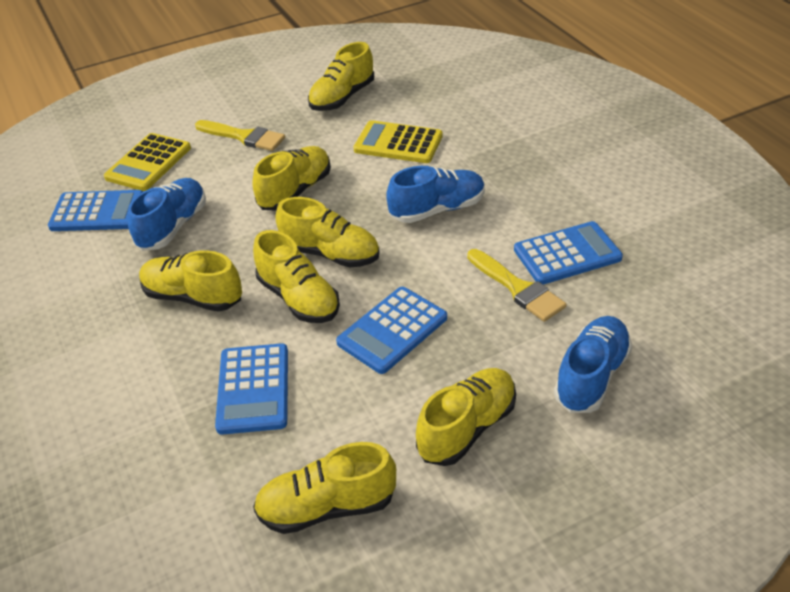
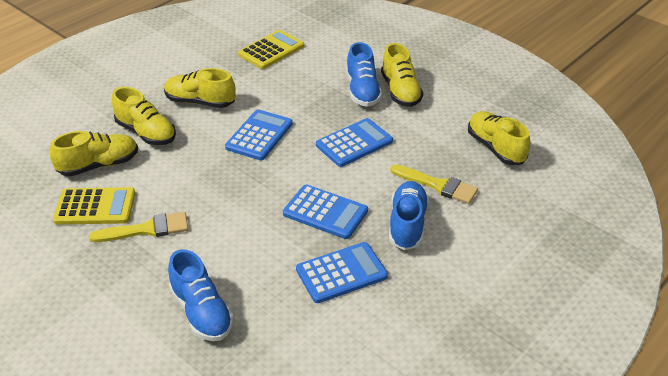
yellow shoe: 7 -> 5

